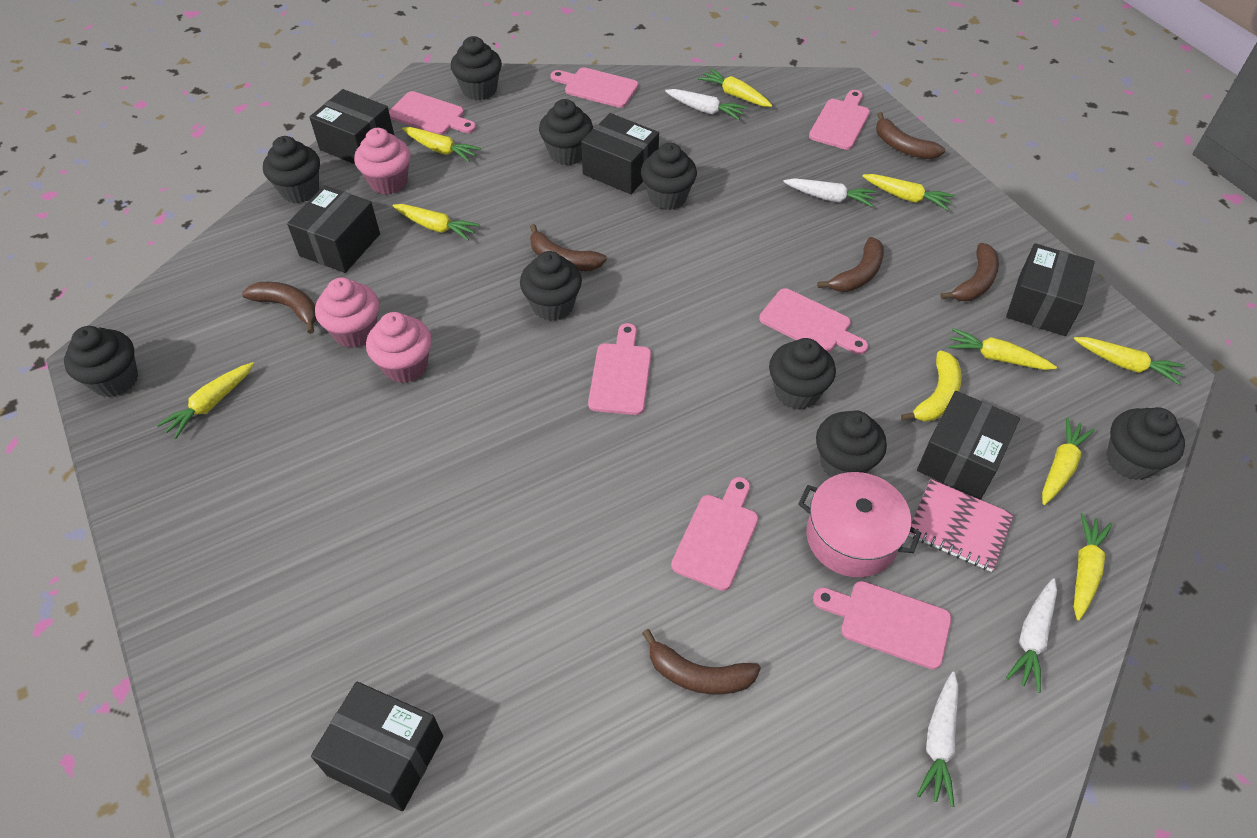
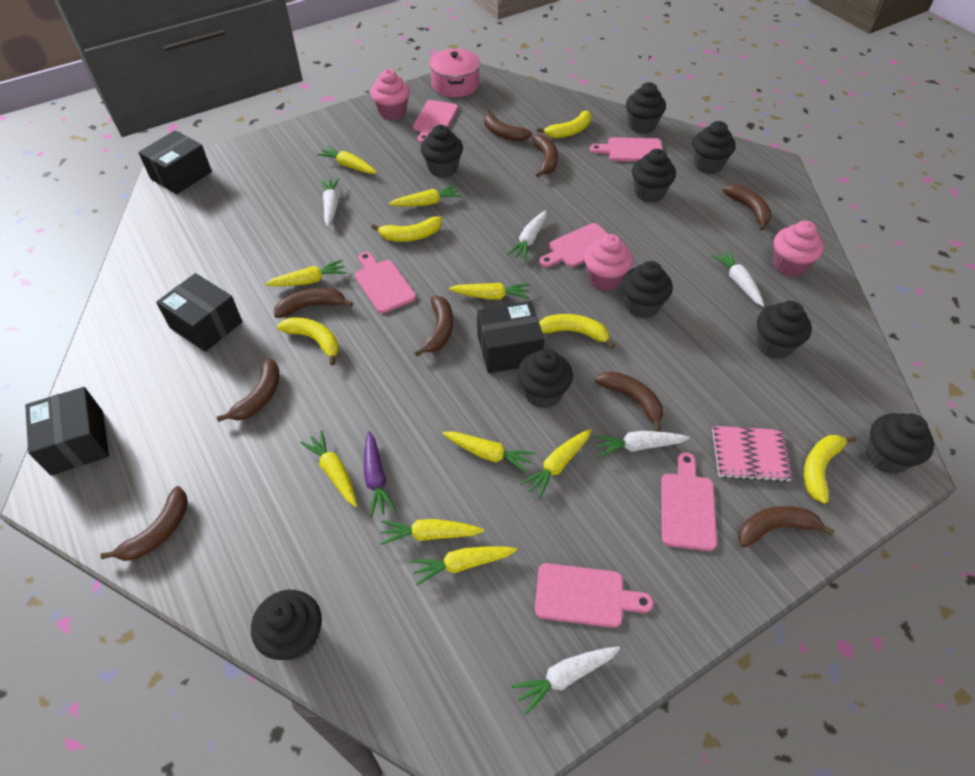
black box: 6 -> 4
brown banana: 6 -> 9
pink cutting board: 7 -> 6
purple carrot: 0 -> 1
white carrot: 4 -> 5
yellow banana: 1 -> 5

